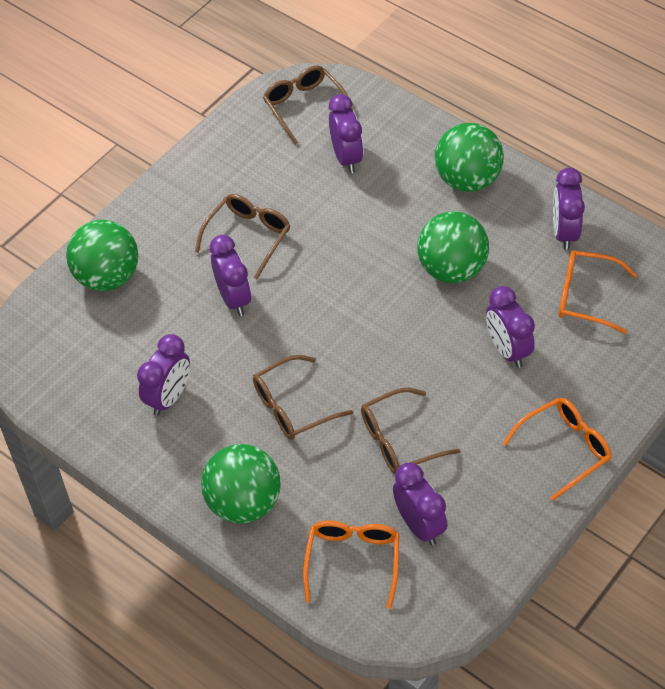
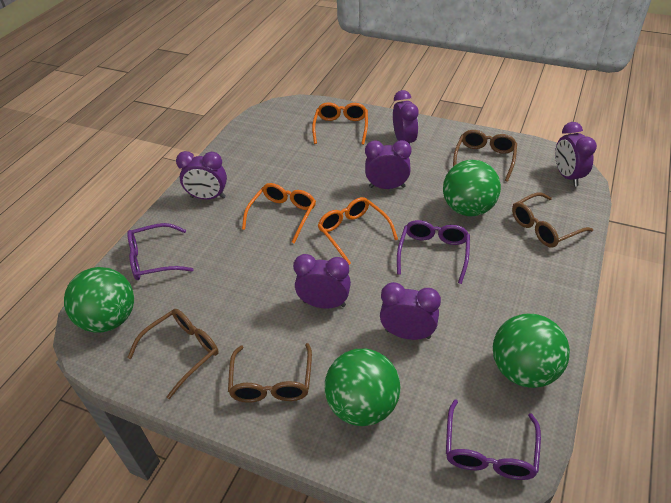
purple glasses: 0 -> 3

